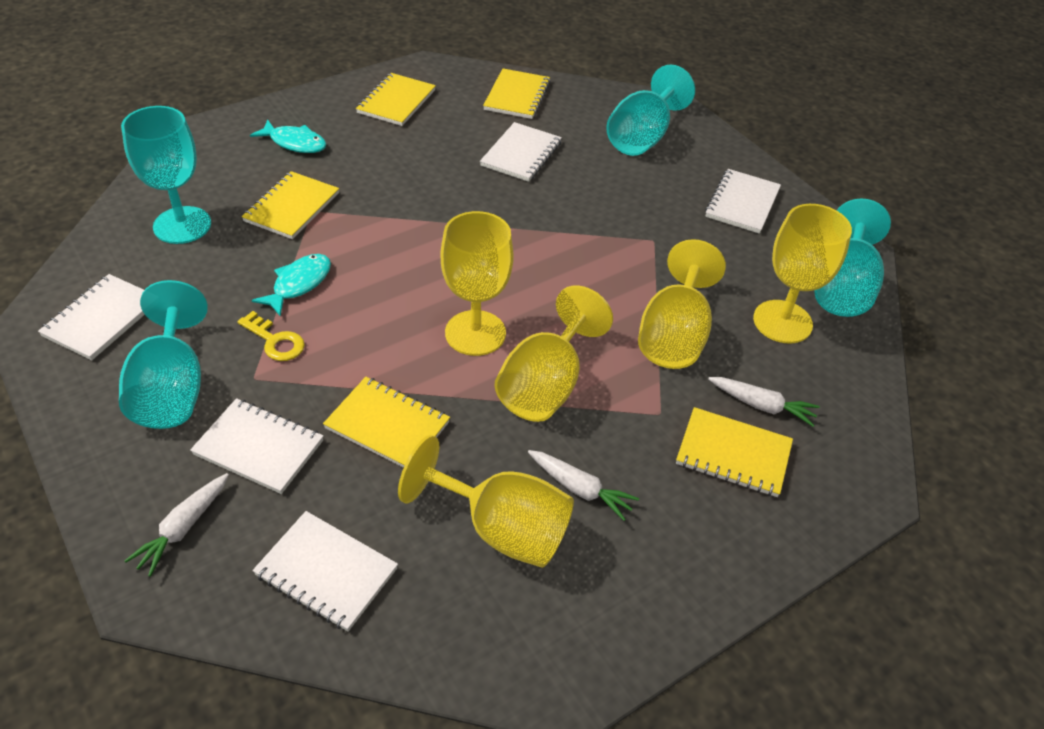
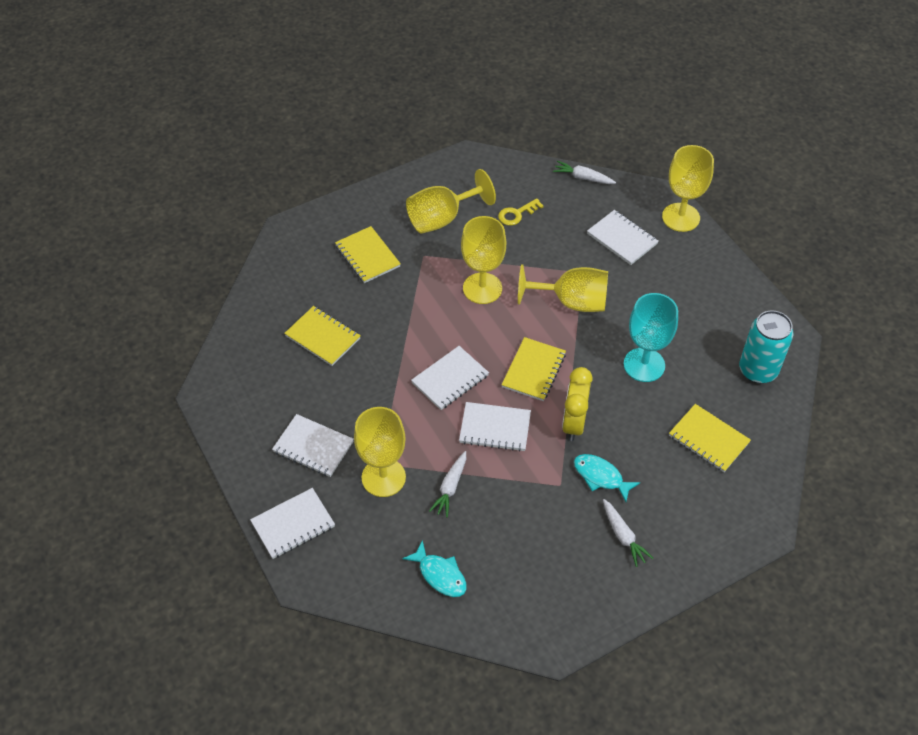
turquoise can: 0 -> 1
turquoise goblet: 4 -> 1
yellow clock: 0 -> 1
yellow notebook: 5 -> 4

